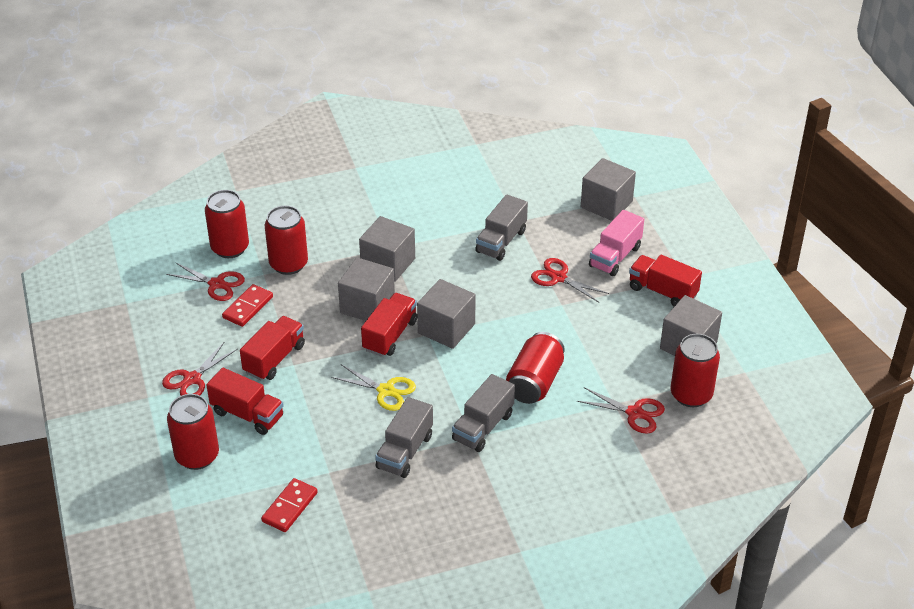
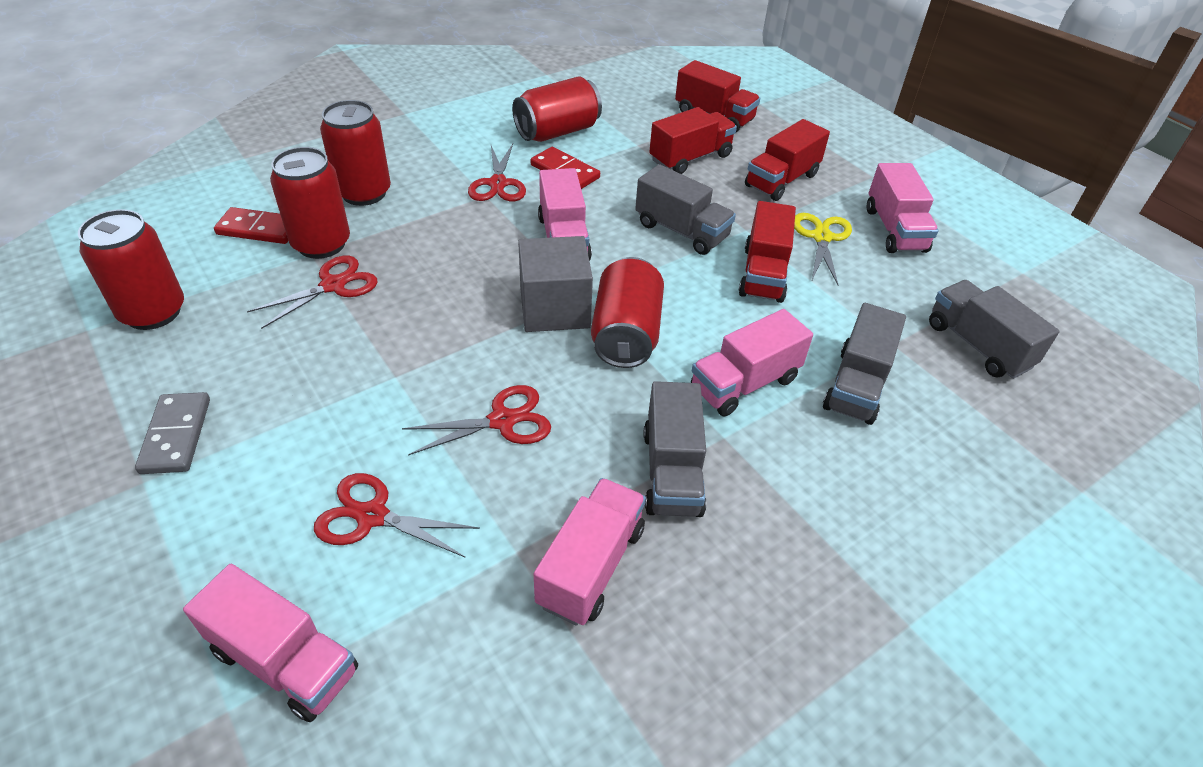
grey cube: 5 -> 1
grey domino: 0 -> 1
grey truck: 3 -> 4
pink truck: 1 -> 5

